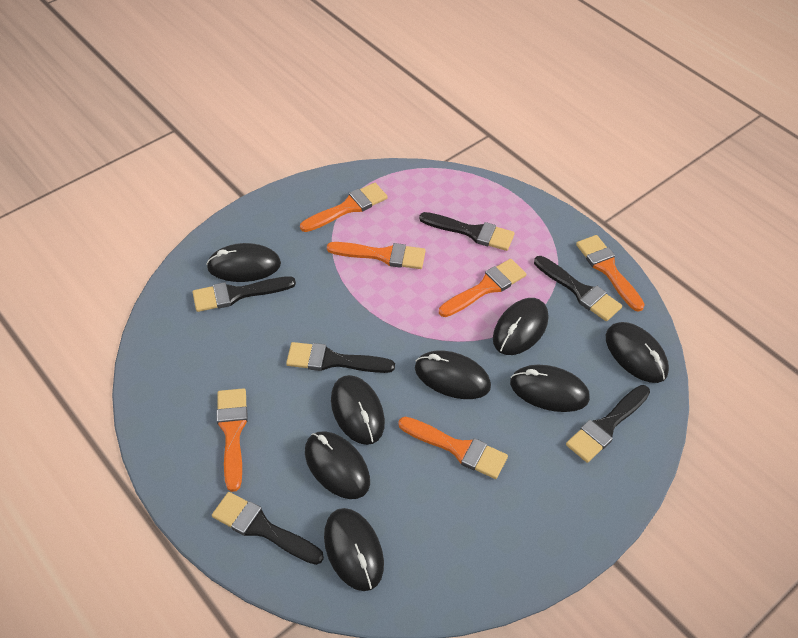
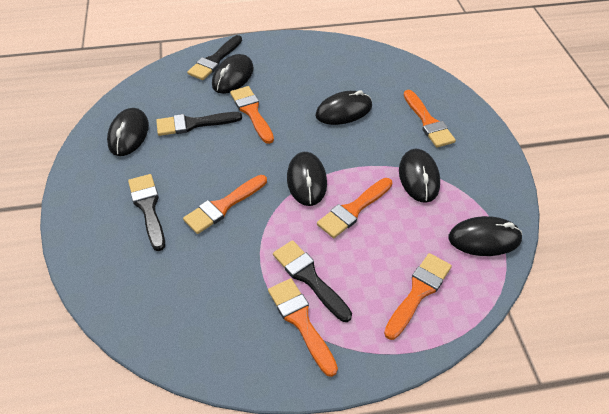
black brush: 6 -> 4
black mouse: 8 -> 6

